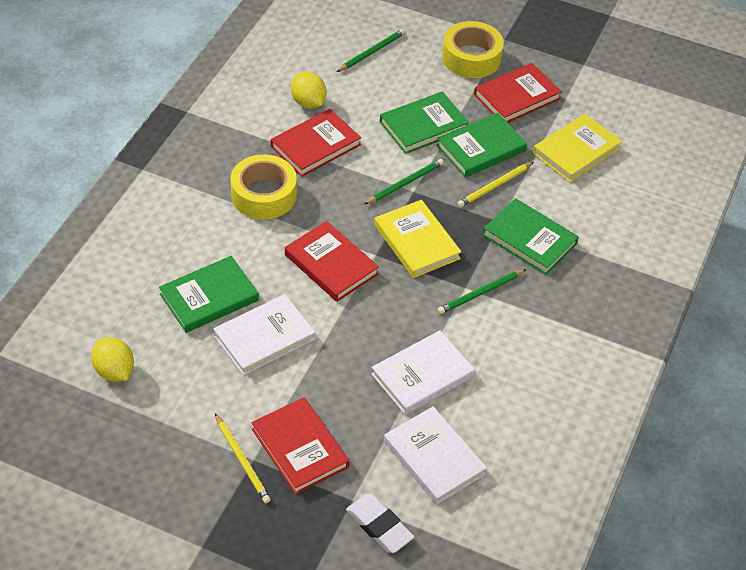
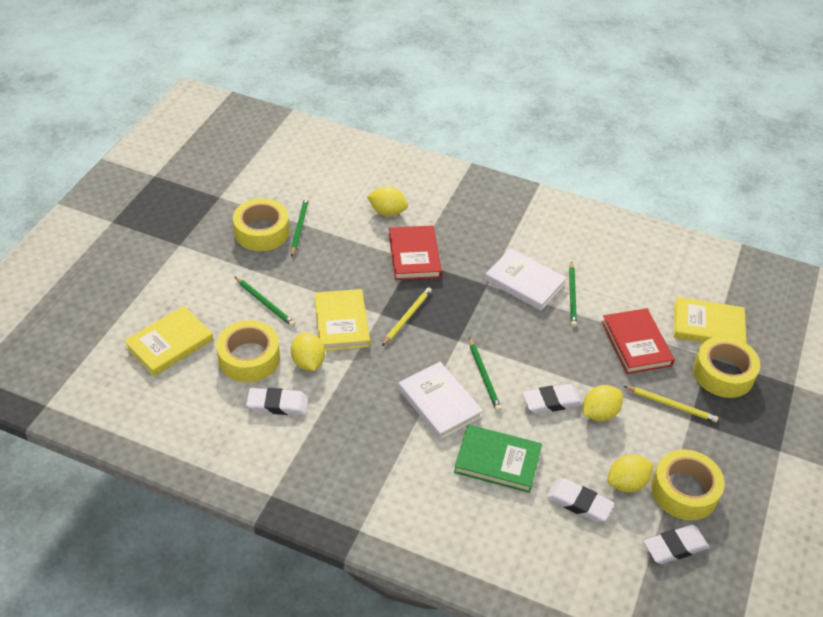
green book: 4 -> 1
green pencil: 3 -> 4
red book: 4 -> 2
white book: 3 -> 2
white eraser: 1 -> 4
yellow book: 2 -> 3
yellow lemon: 2 -> 4
yellow tape: 2 -> 4

